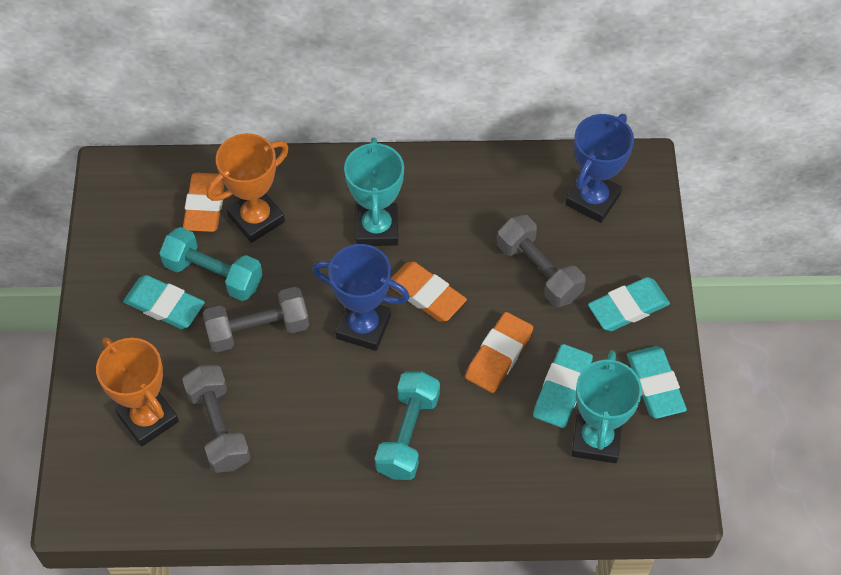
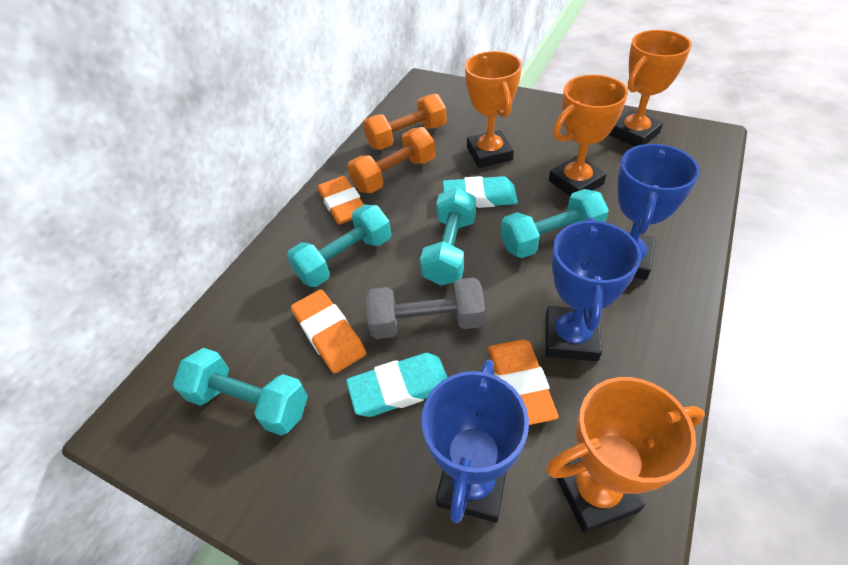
blue trophy: 2 -> 3
grey dumbbell: 3 -> 1
orange dumbbell: 0 -> 2
orange trophy: 2 -> 4
turquoise dumbbell: 2 -> 4
turquoise eraser: 4 -> 2
turquoise trophy: 2 -> 0

